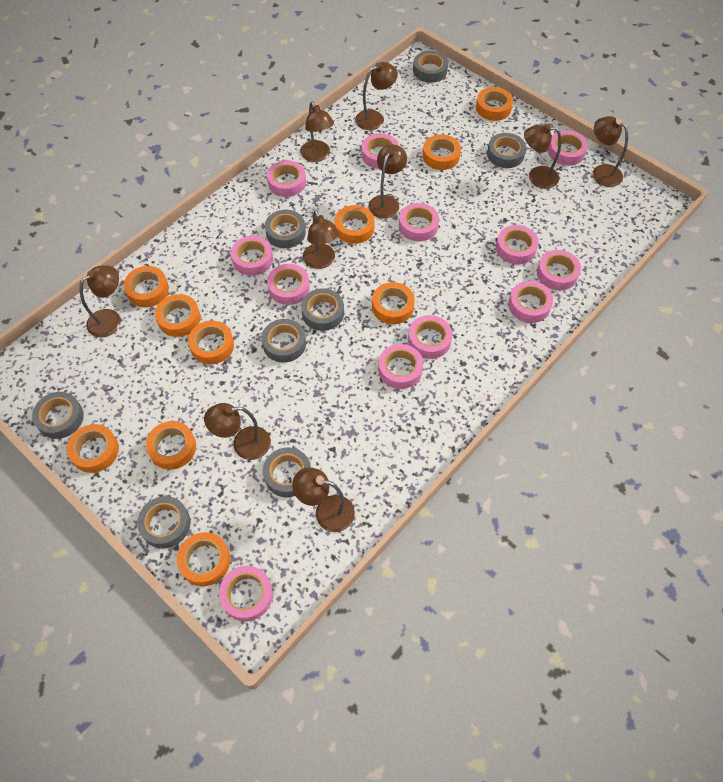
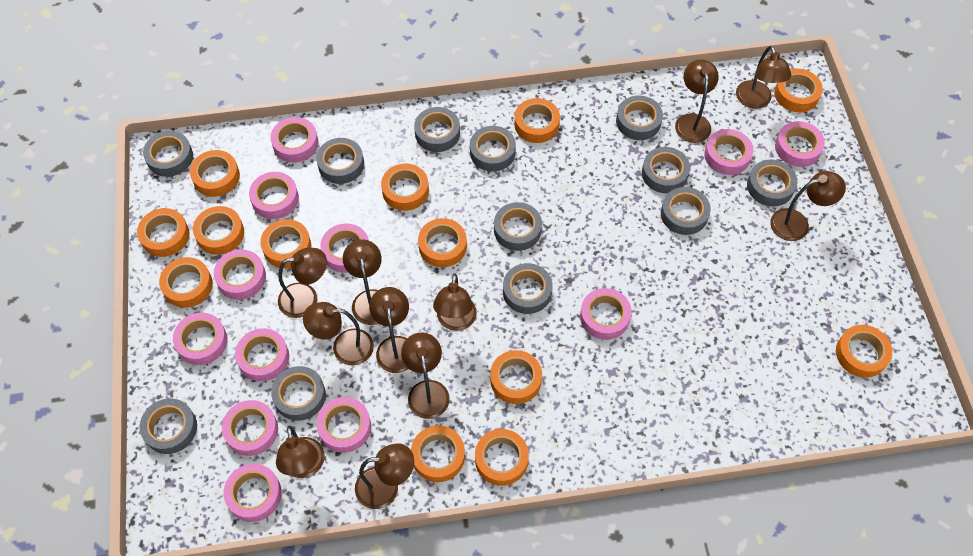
brown lamp: 9 -> 11
grey tape: 8 -> 12
orange tape: 10 -> 13

